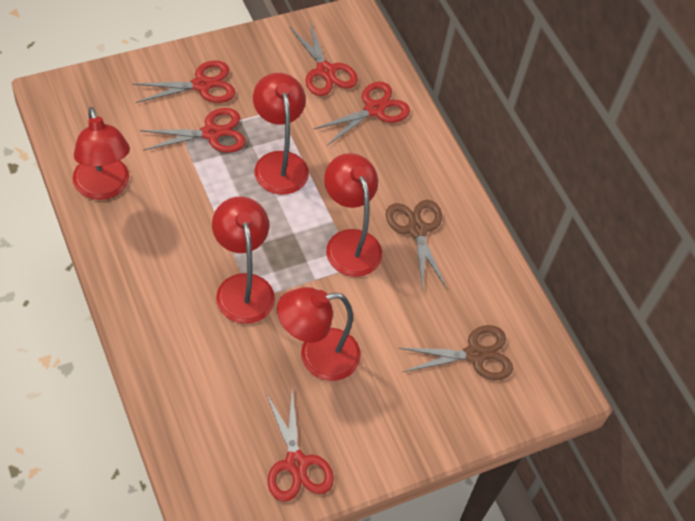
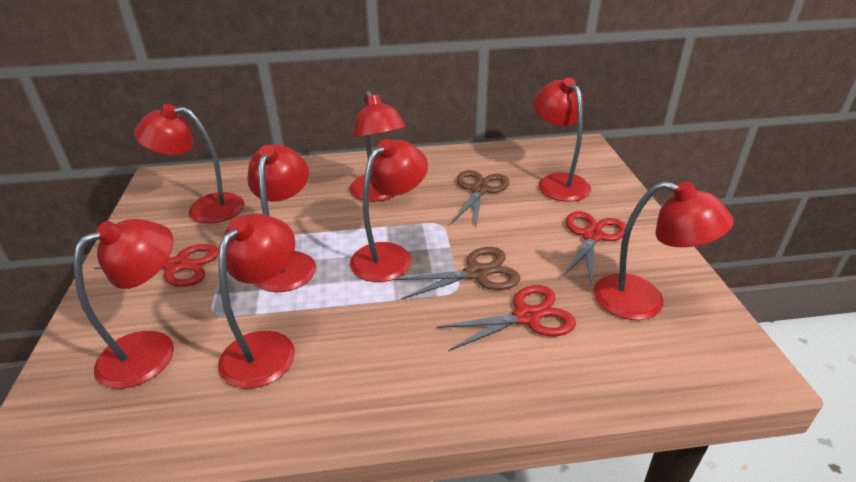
red lamp: 5 -> 8
red scissors: 5 -> 3

